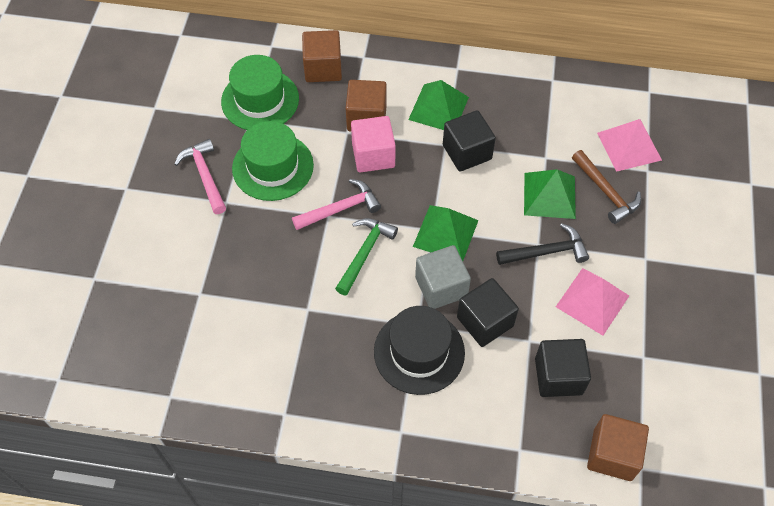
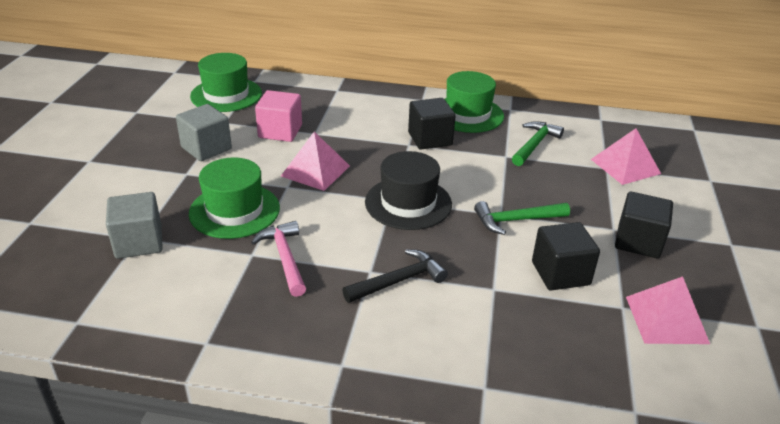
brown cube: 3 -> 0
brown hammer: 1 -> 0
green hammer: 1 -> 2
green hat: 2 -> 3
green pyramid: 3 -> 0
grey cube: 1 -> 2
pink hammer: 2 -> 1
pink pyramid: 2 -> 3

